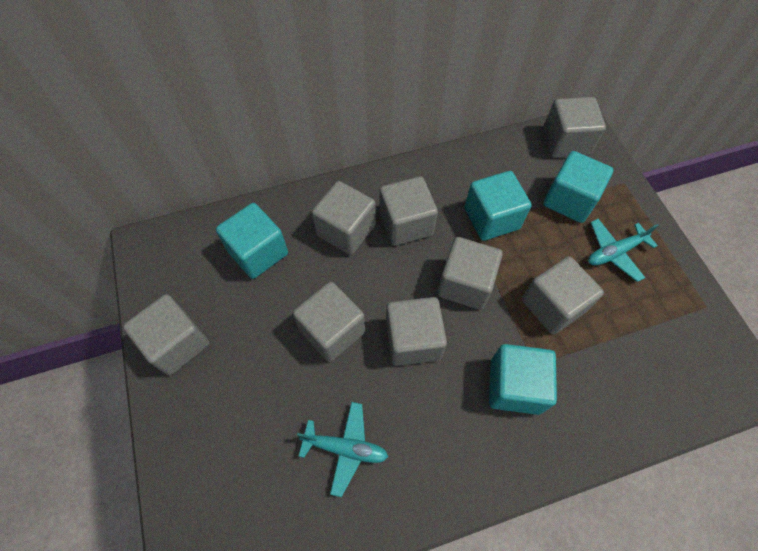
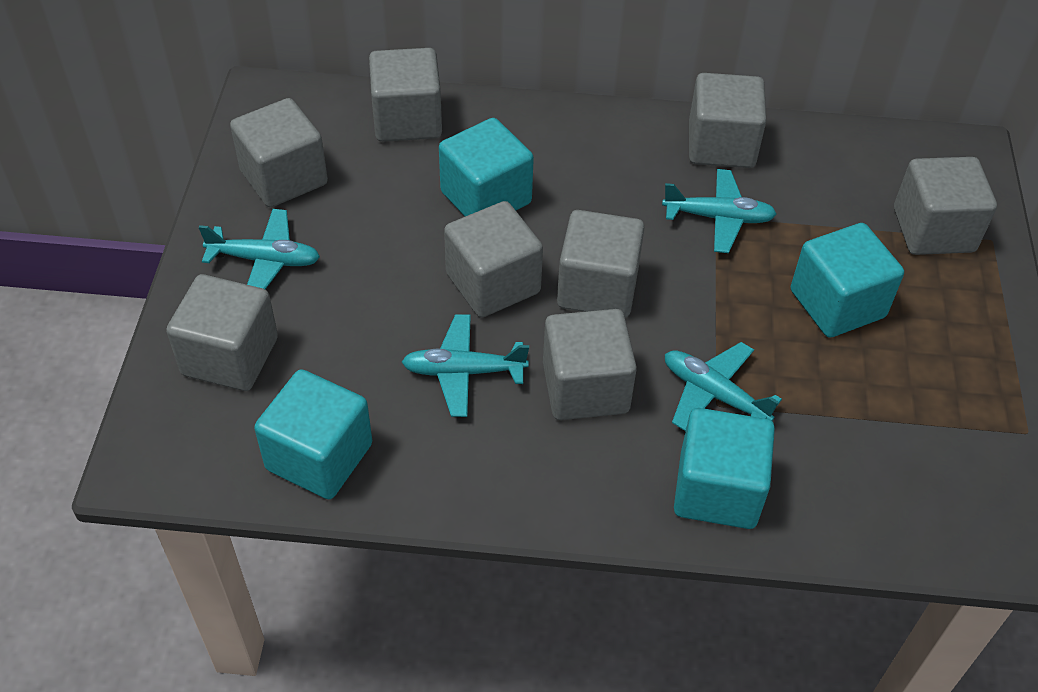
turquoise plane: 2 -> 4

